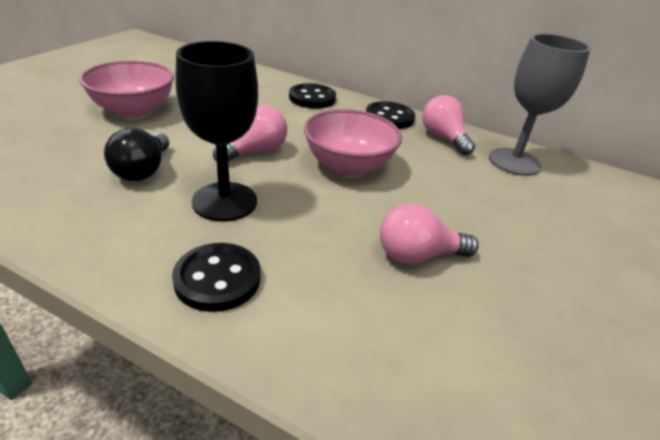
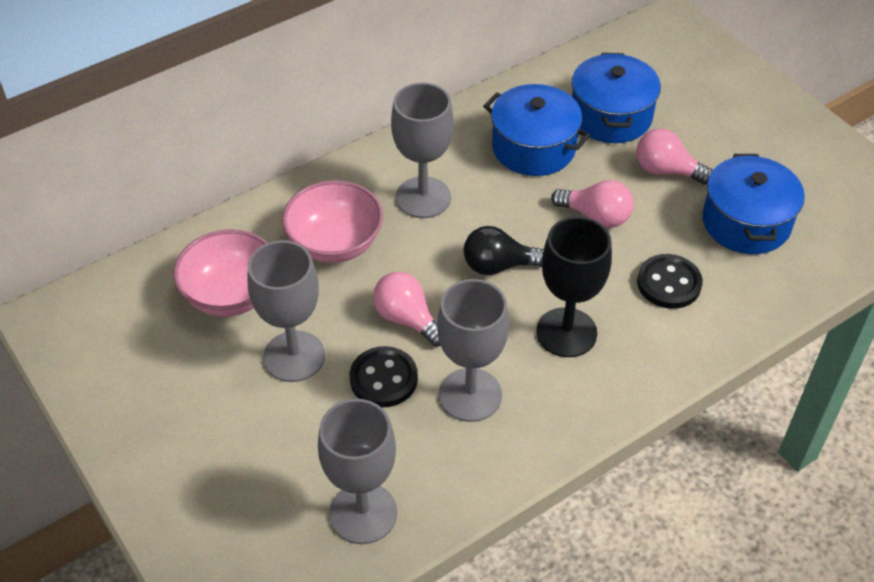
black button: 3 -> 2
blue pot: 0 -> 3
grey goblet: 1 -> 4

